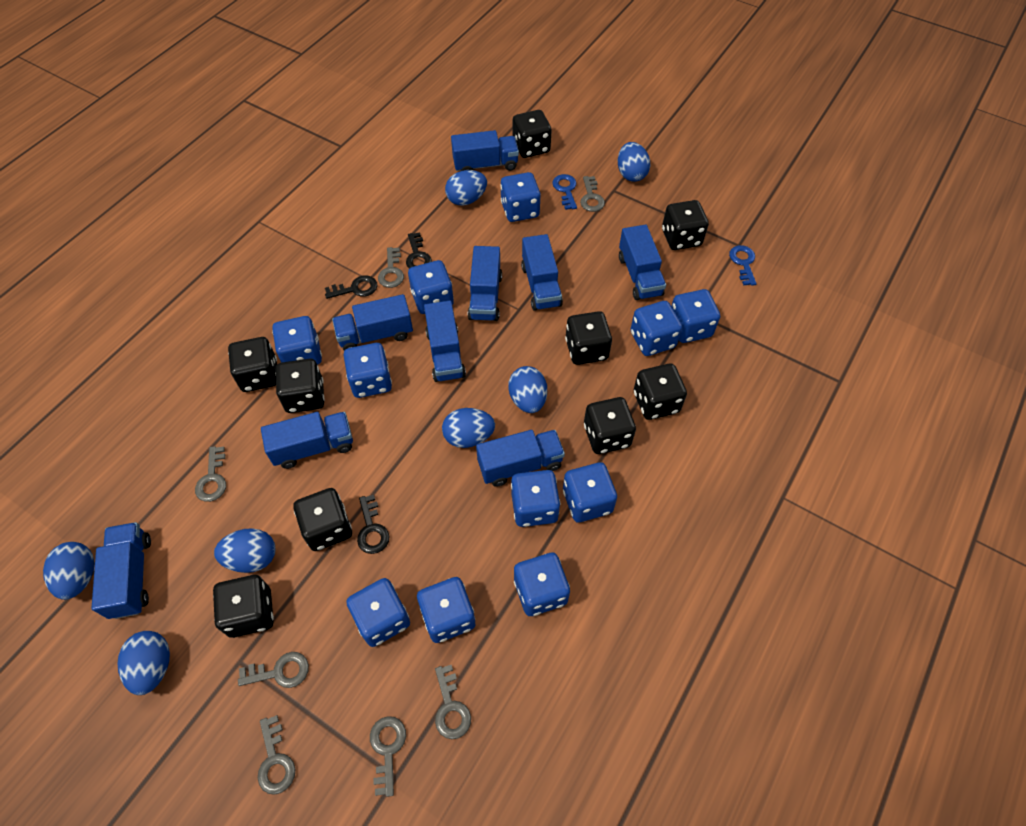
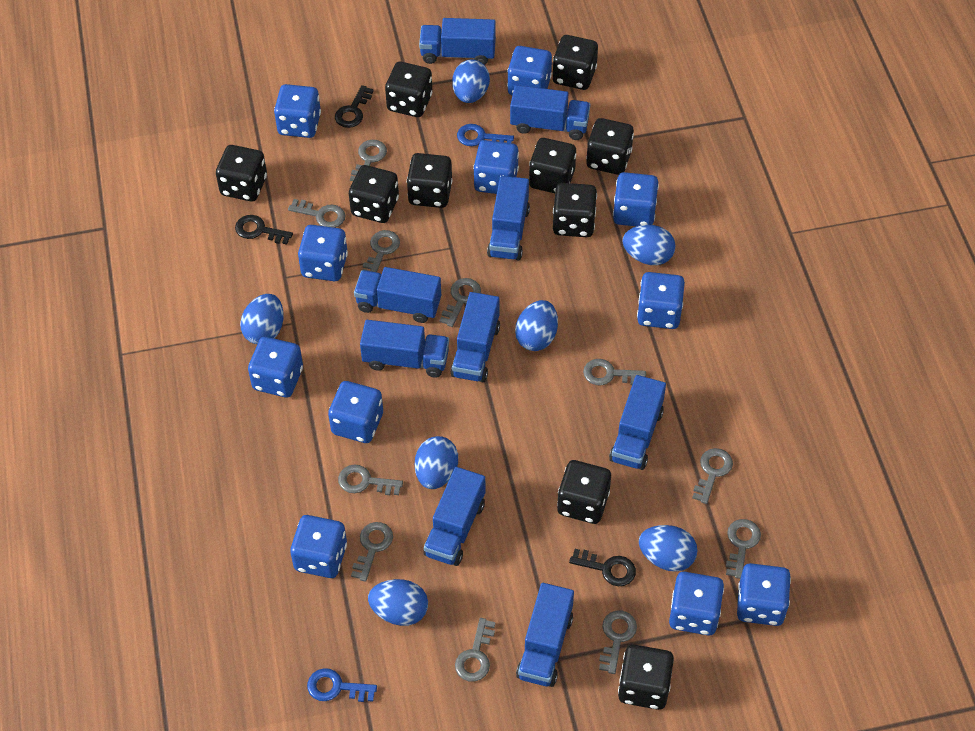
black dice: 9 -> 10
grey key: 7 -> 11

